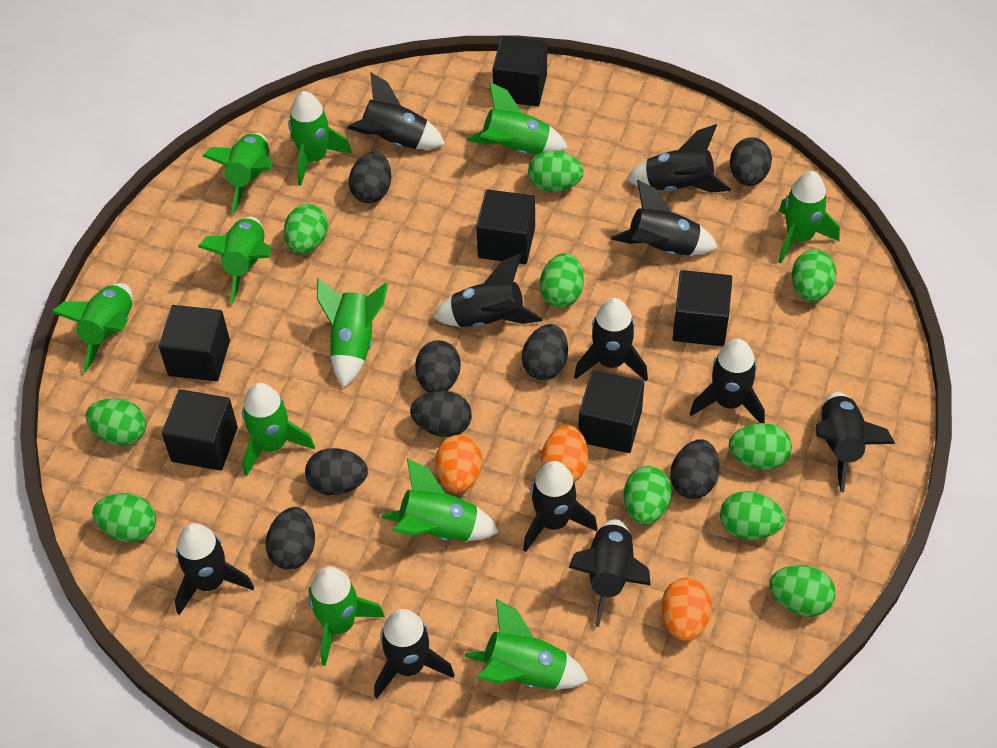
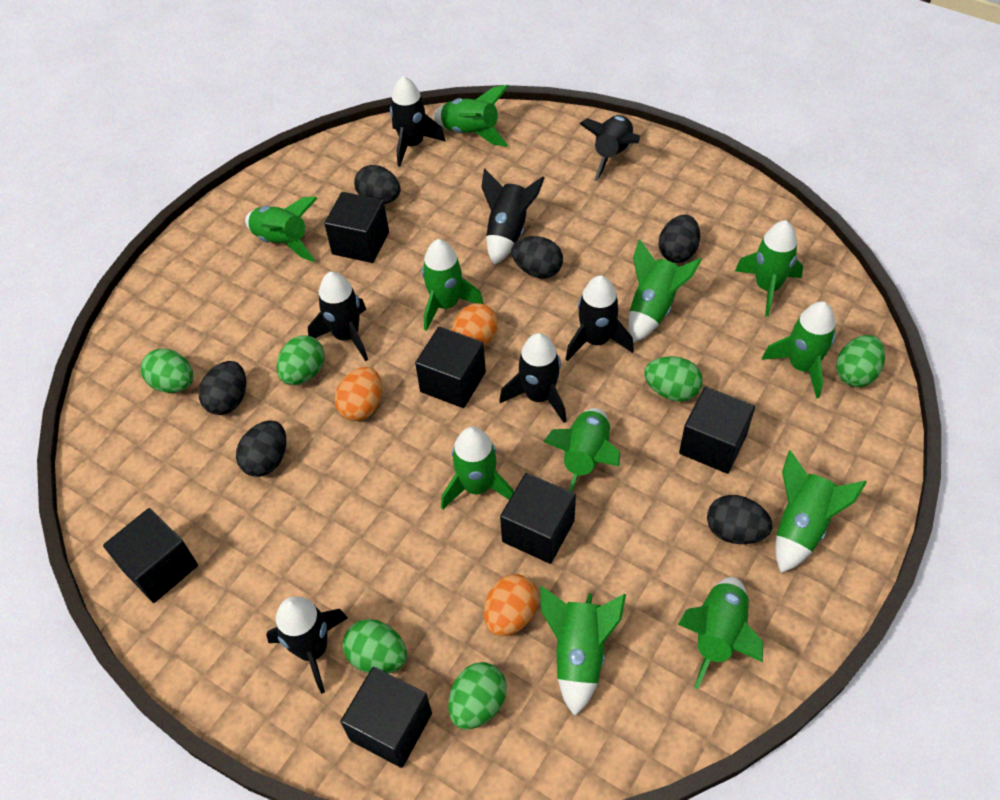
black egg: 8 -> 6
black rocket: 11 -> 7
green egg: 10 -> 6

